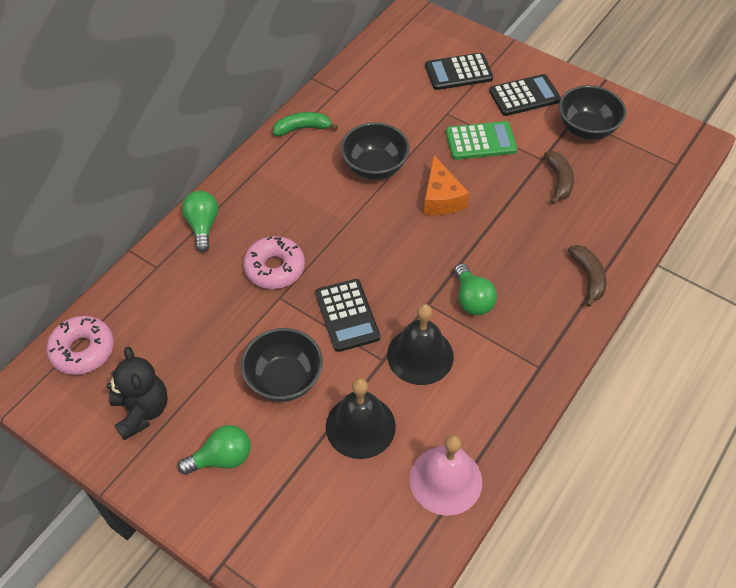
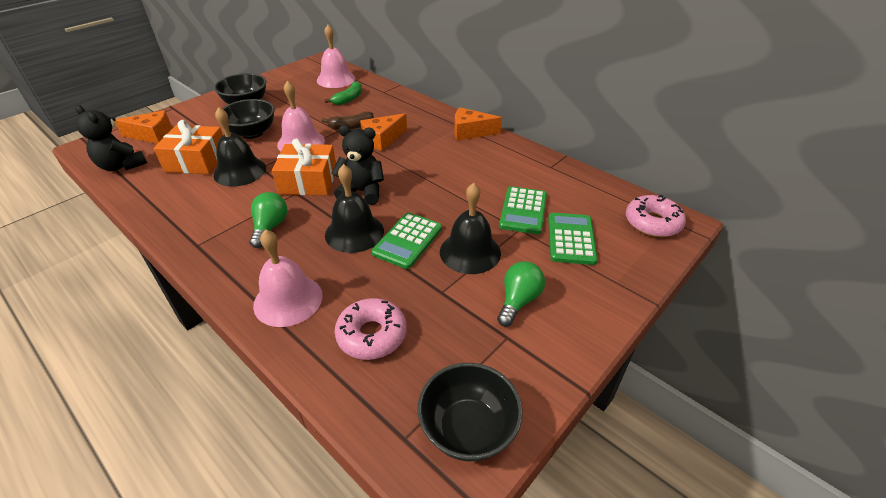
black bell: 2 -> 3
black calculator: 3 -> 0
black teddy bear: 1 -> 2
brown banana: 2 -> 1
green calculator: 1 -> 3
green light bulb: 3 -> 2
orange cheese: 1 -> 3
orange gift: 0 -> 2
pink bell: 1 -> 3

